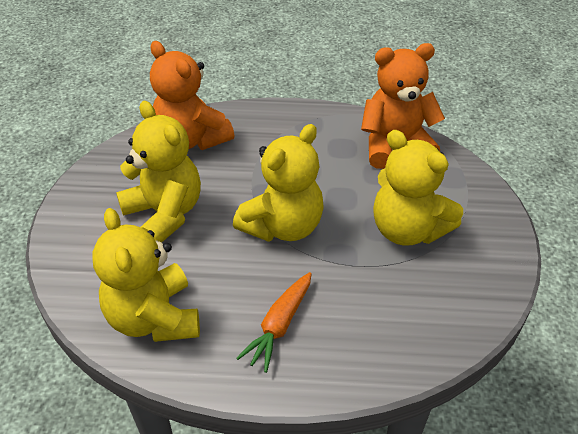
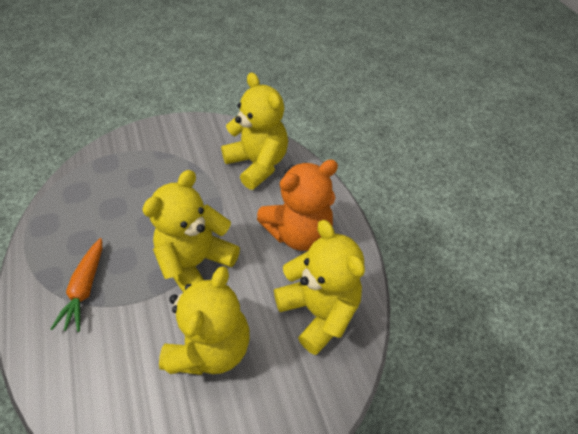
orange teddy bear: 2 -> 1

